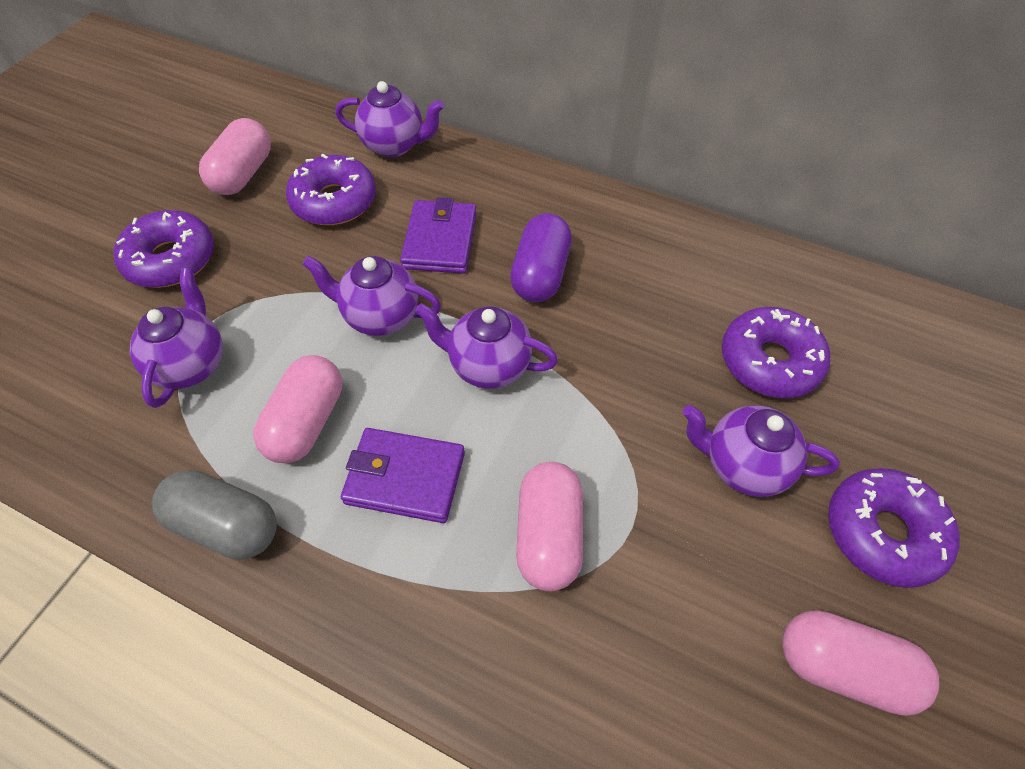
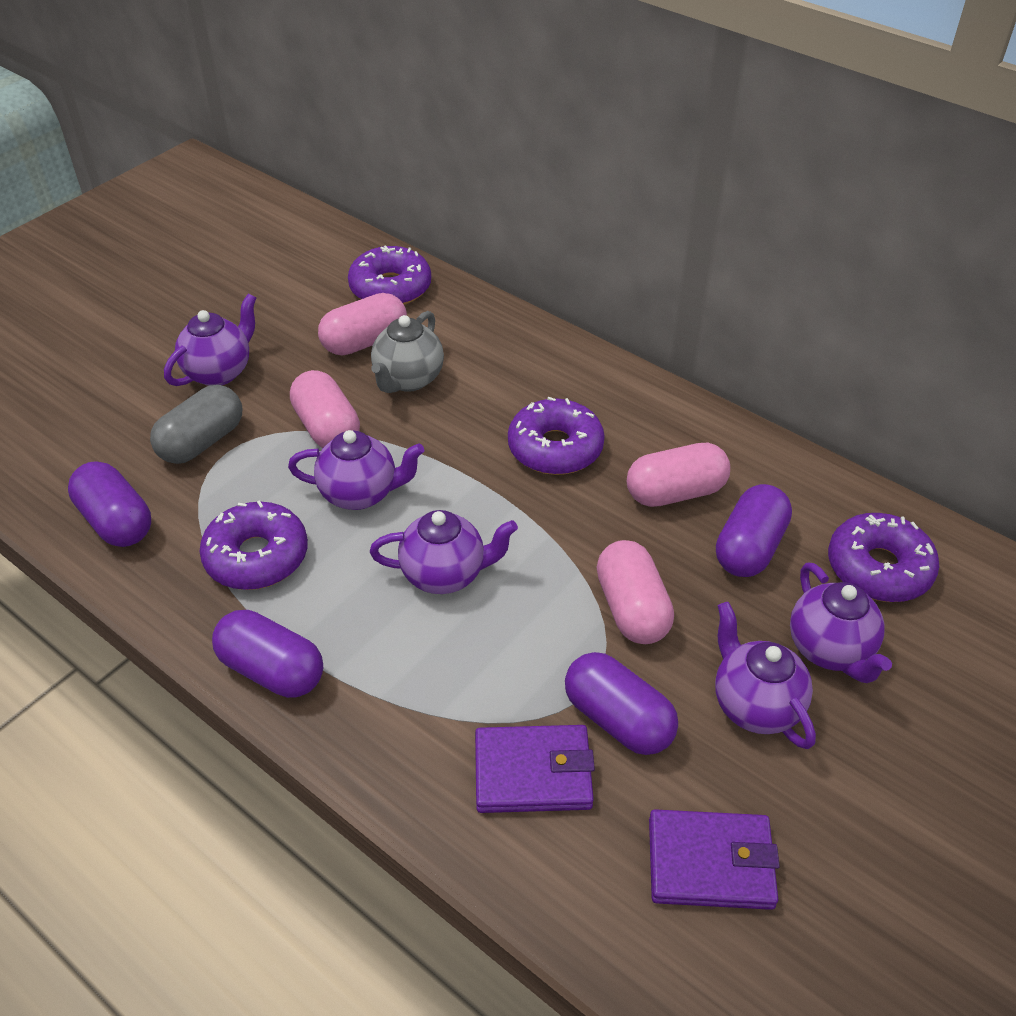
grey teapot: 0 -> 1
purple capsule: 1 -> 4

